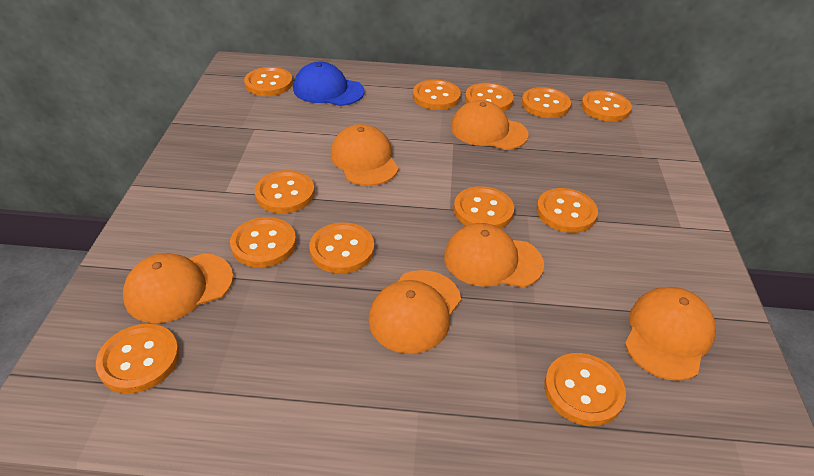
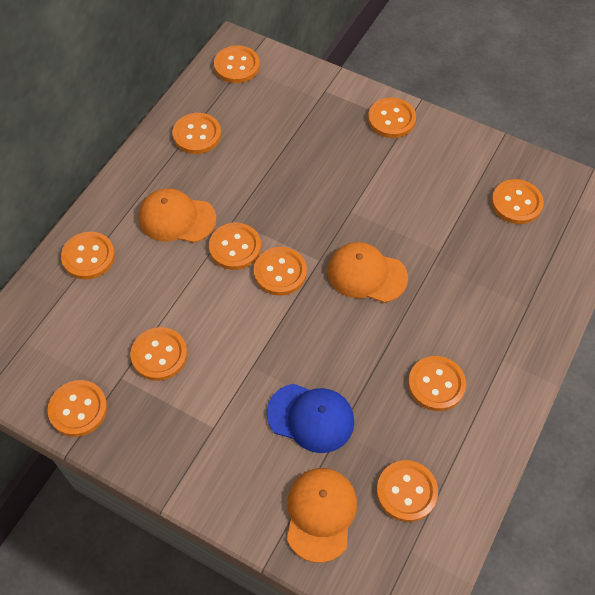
orange button: 12 -> 11
orange cap: 6 -> 3

